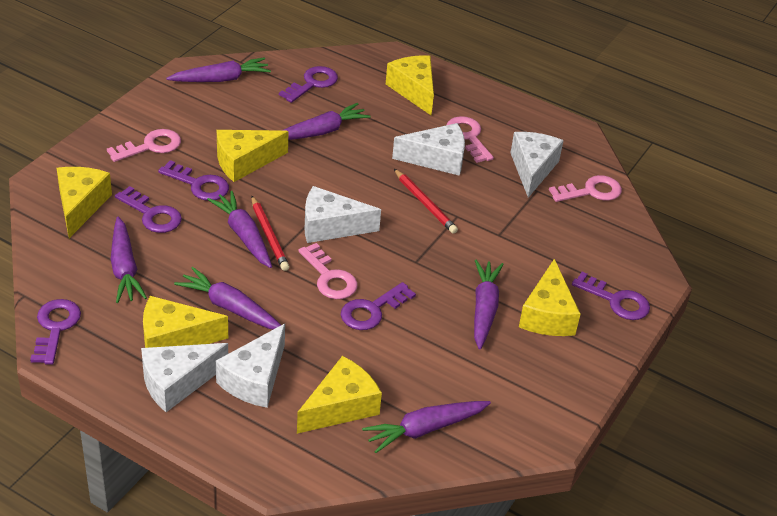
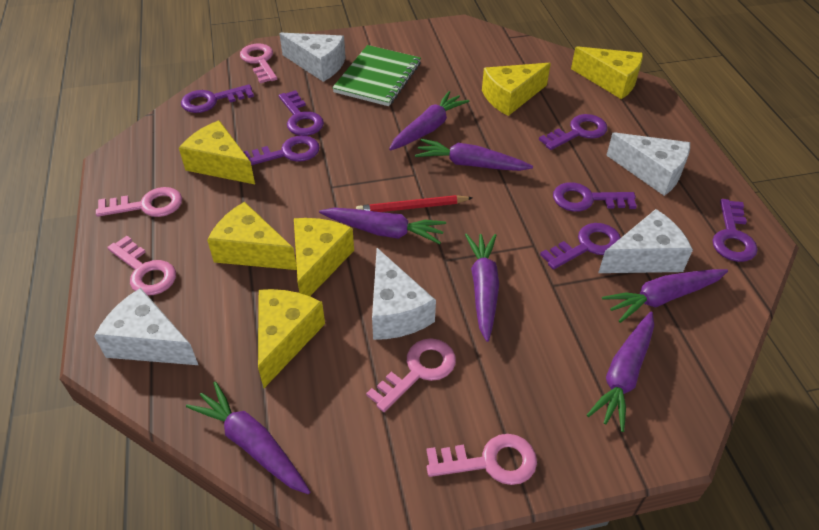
green notebook: 0 -> 1
pink key: 4 -> 5
purple key: 6 -> 7
red pencil: 2 -> 1

